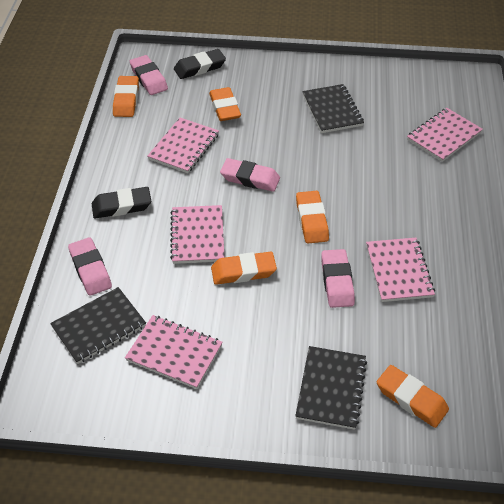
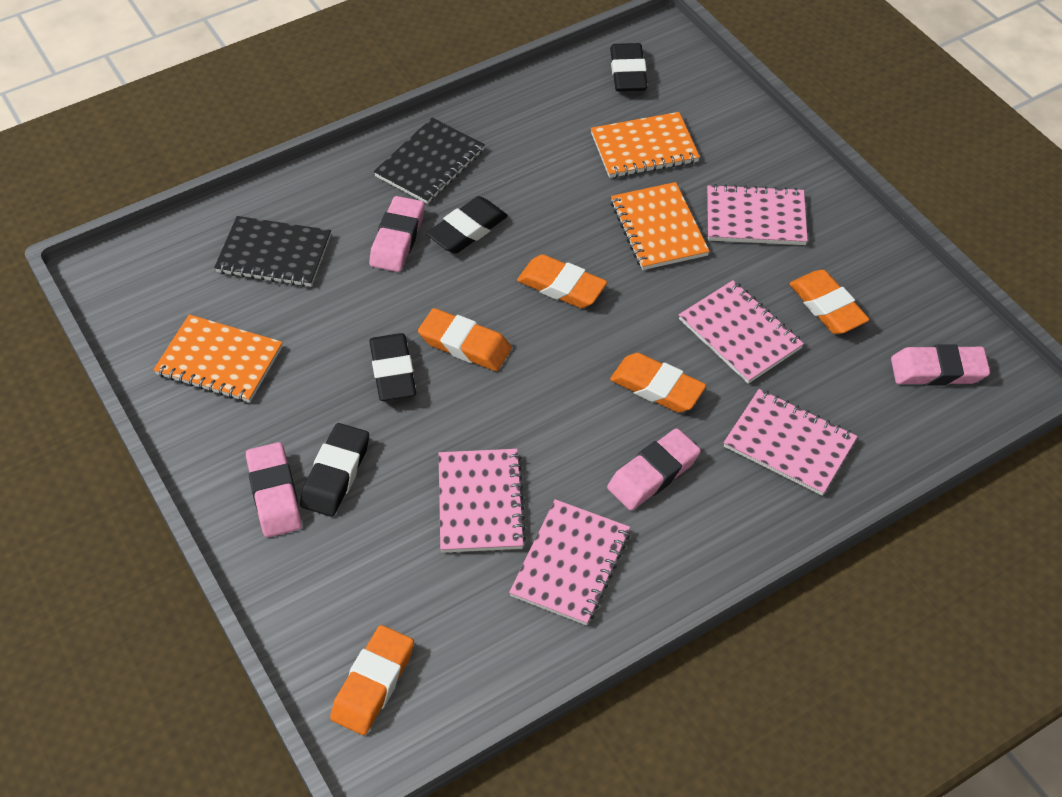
black eraser: 2 -> 4
black notebook: 3 -> 2
orange notebook: 0 -> 3

